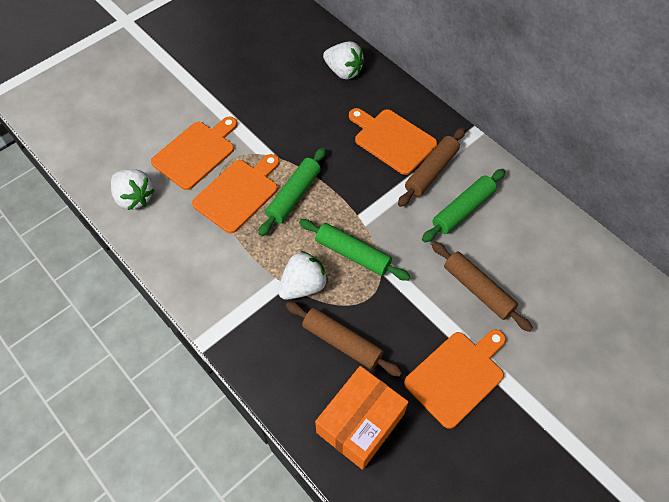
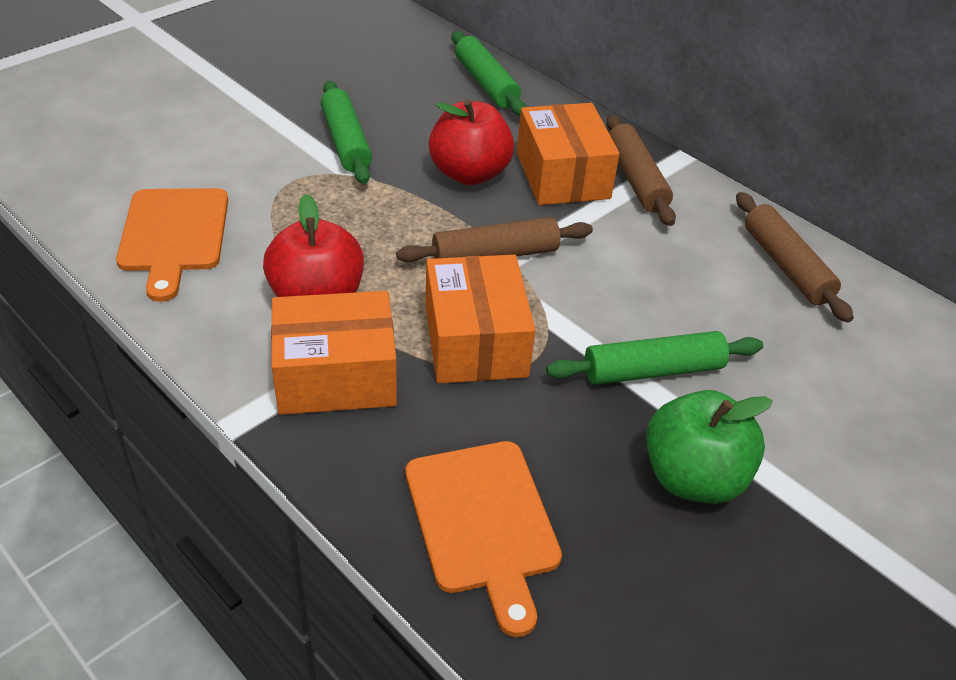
green apple: 0 -> 1
orange box: 1 -> 3
orange cutting board: 4 -> 2
red apple: 0 -> 2
white strawberry: 3 -> 0

